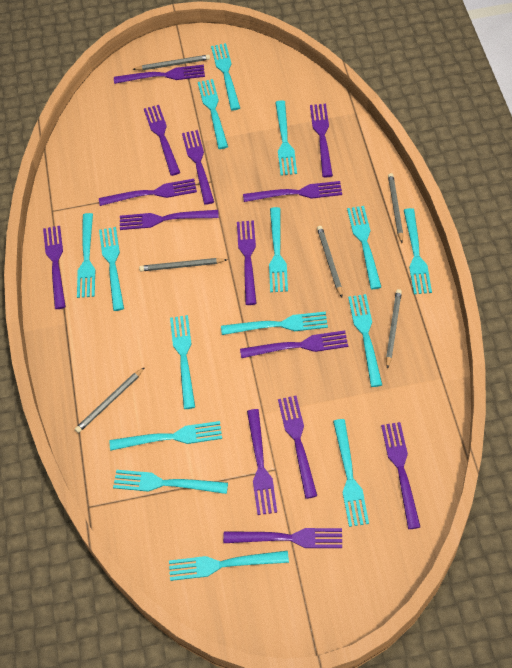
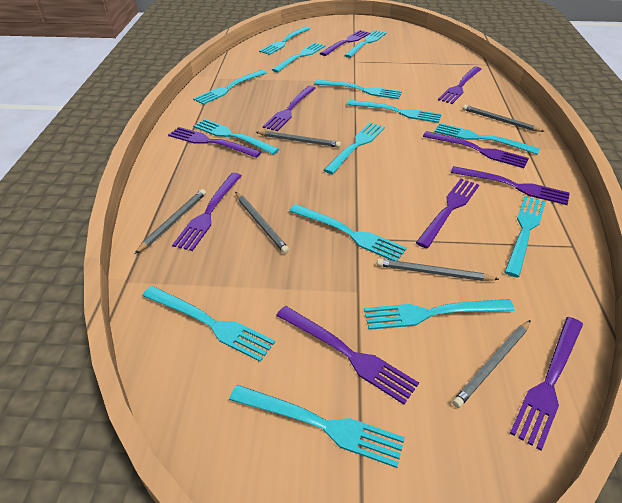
purple fork: 14 -> 10
turquoise fork: 15 -> 14

